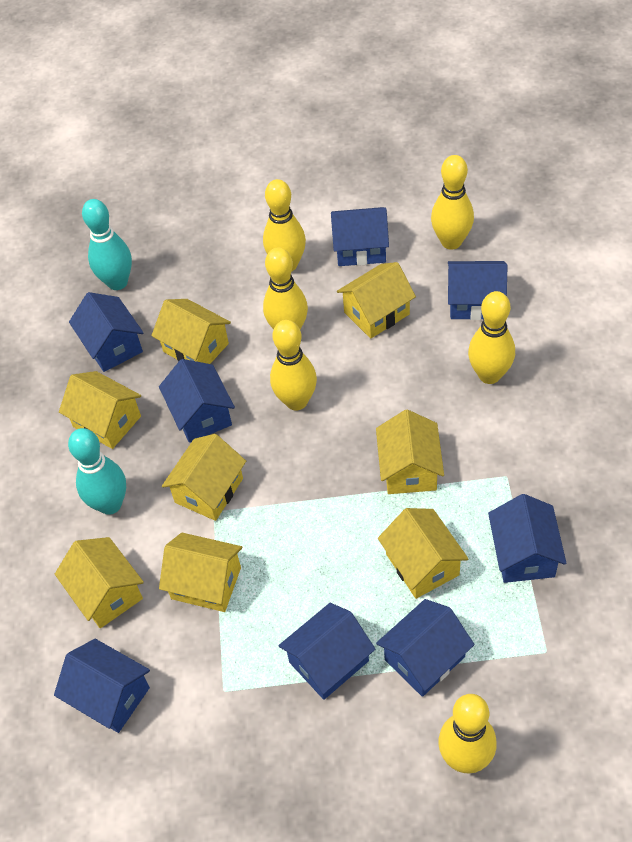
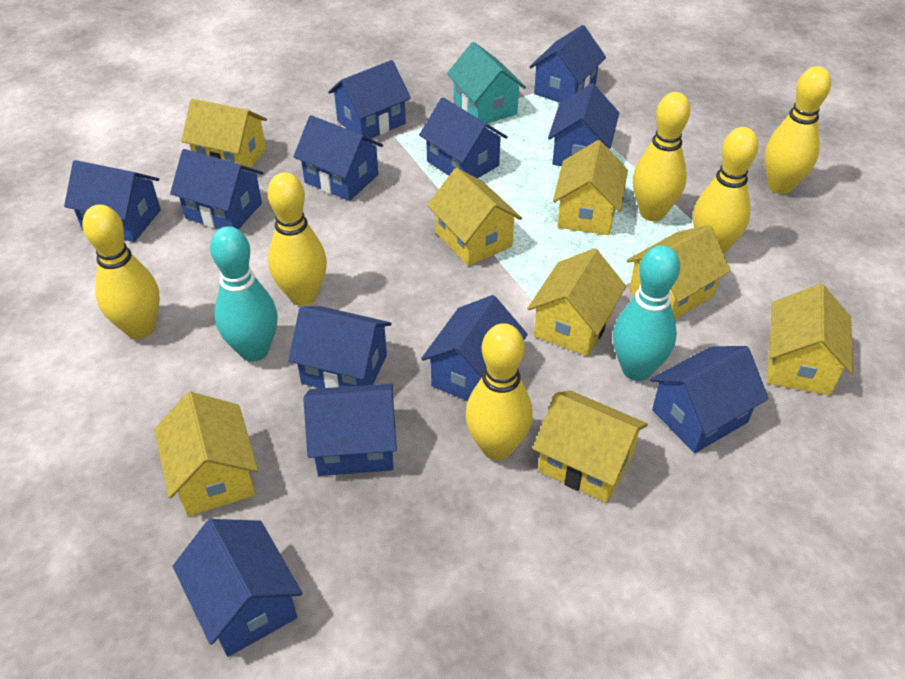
blue house: 8 -> 12
turquoise house: 0 -> 1

